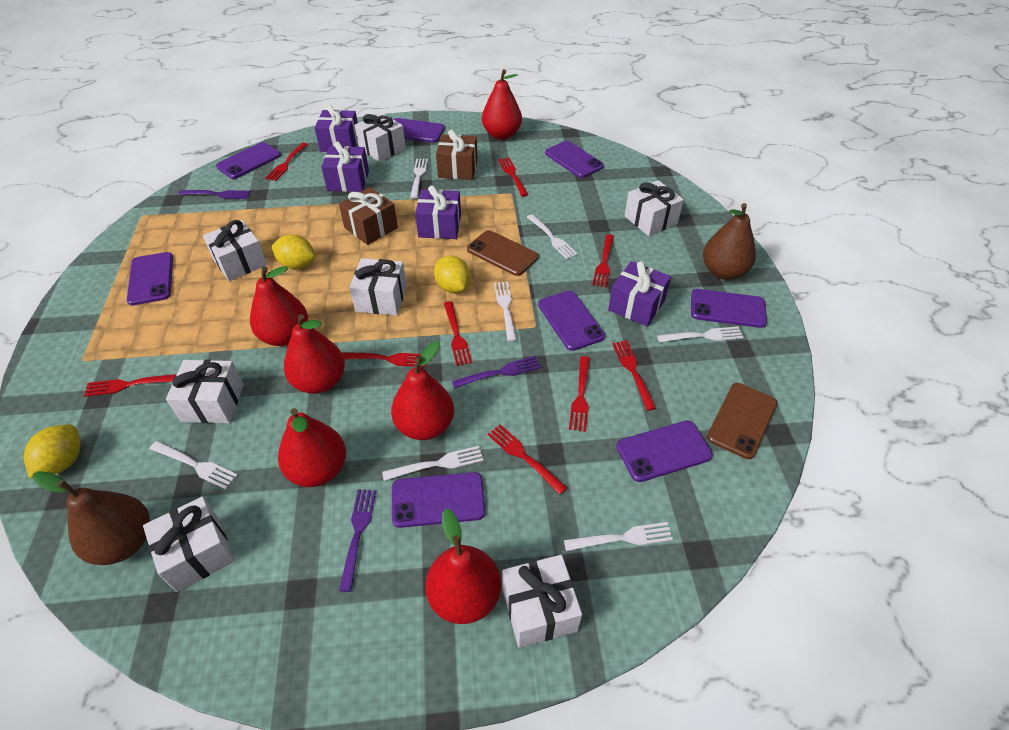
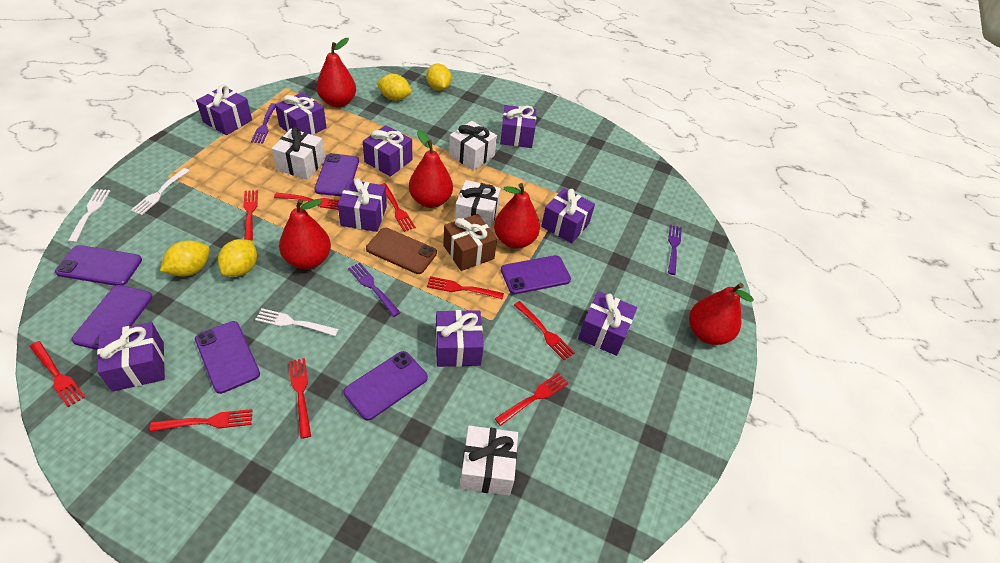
brown gift: 2 -> 1
brown pear: 2 -> 0
brown phone: 2 -> 1
purple gift: 4 -> 9
purple phone: 8 -> 6
red pear: 6 -> 5
white fork: 7 -> 3
white gift: 7 -> 4
yellow lemon: 3 -> 4

